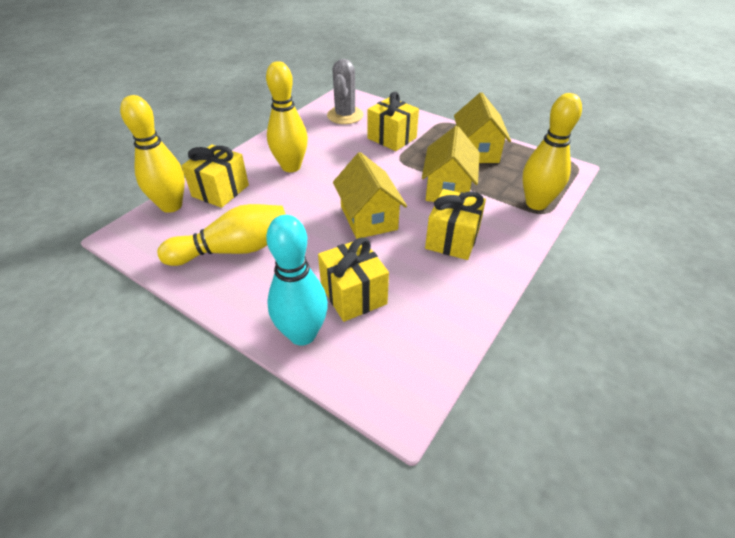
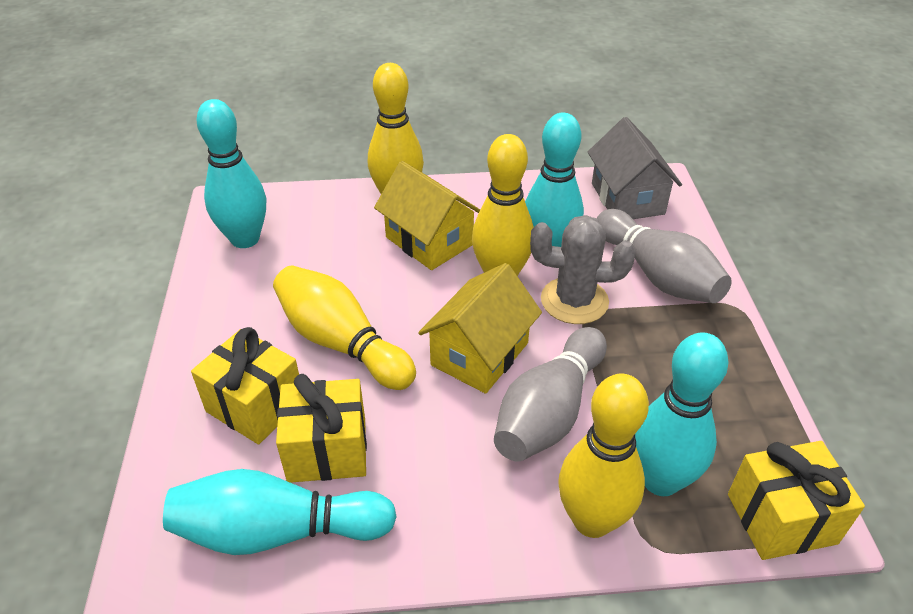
grey bowling pin: 0 -> 2
grey house: 0 -> 1
turquoise bowling pin: 1 -> 4
yellow gift: 4 -> 3
yellow house: 3 -> 2

